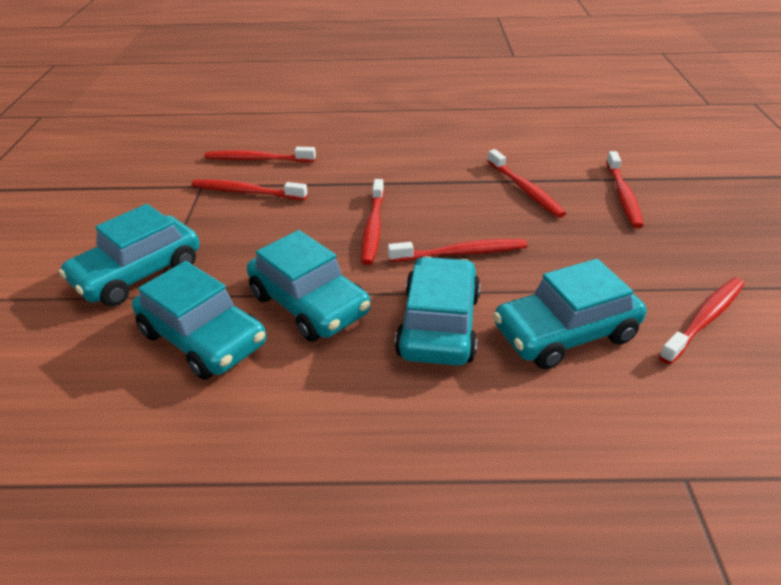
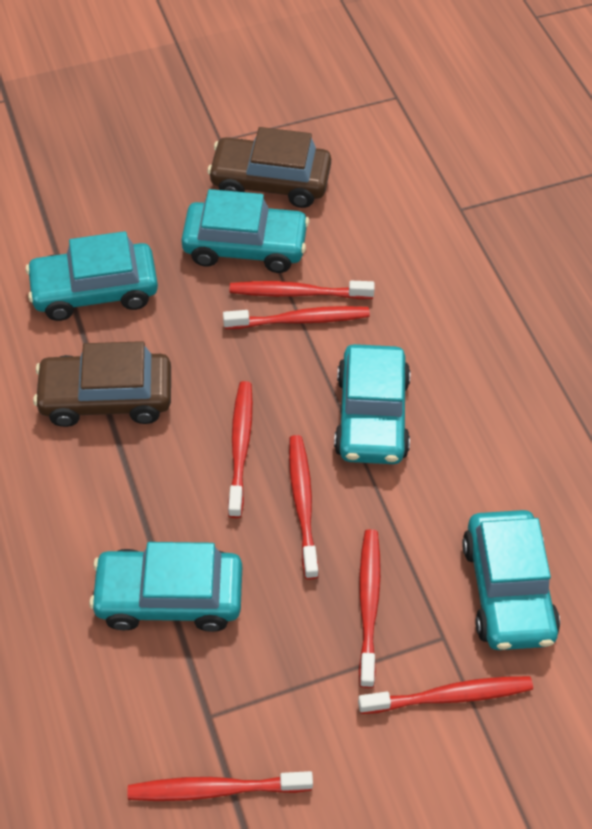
brown car: 0 -> 2

